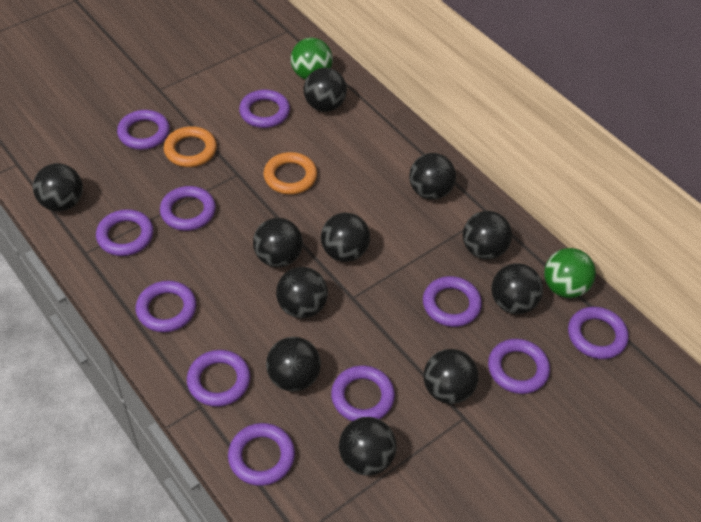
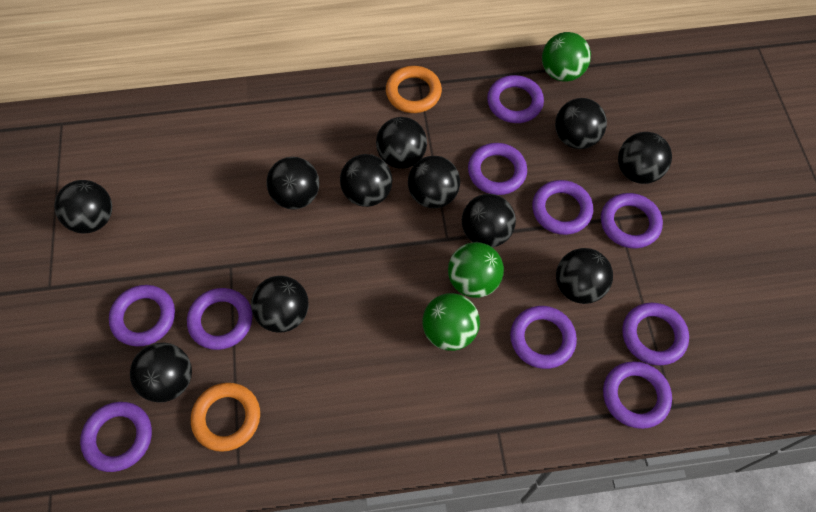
green ball: 2 -> 3
purple ring: 11 -> 10

